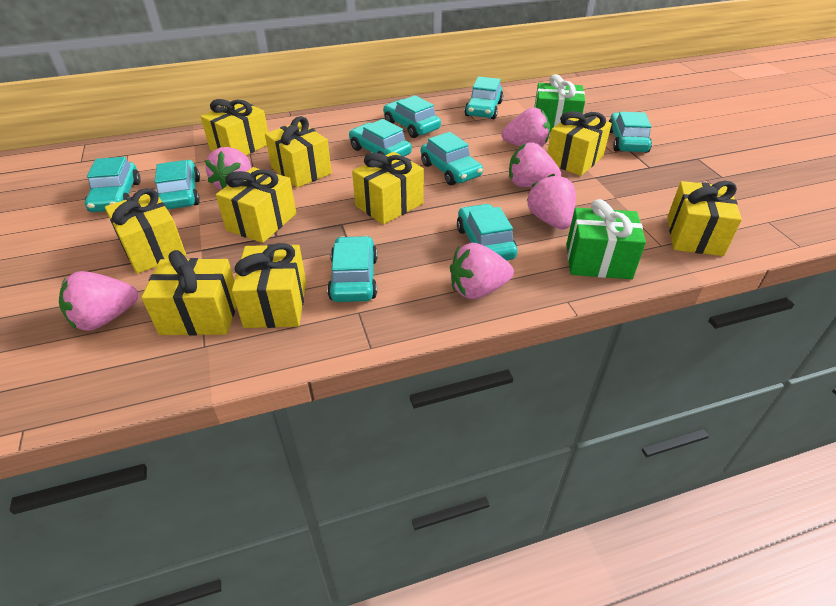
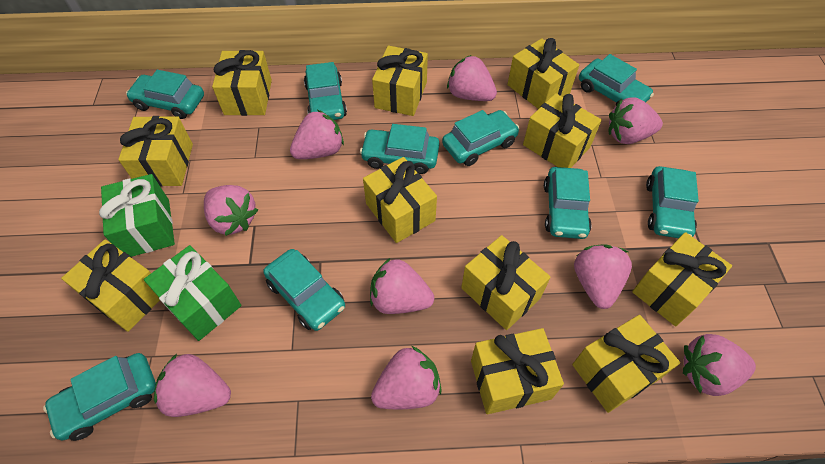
pink strawberry: 6 -> 9
yellow gift: 9 -> 11

